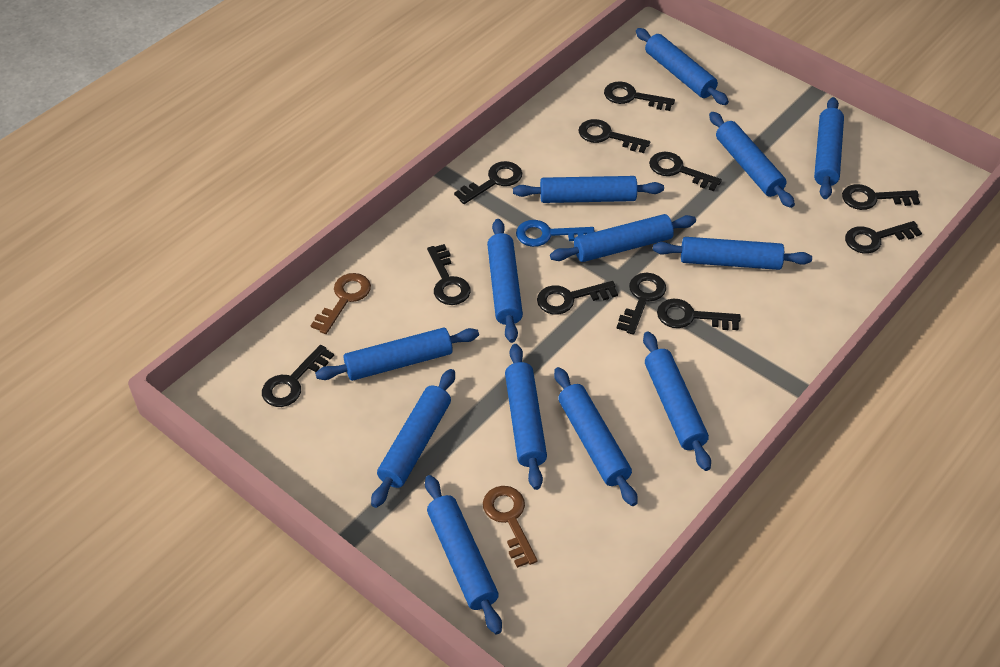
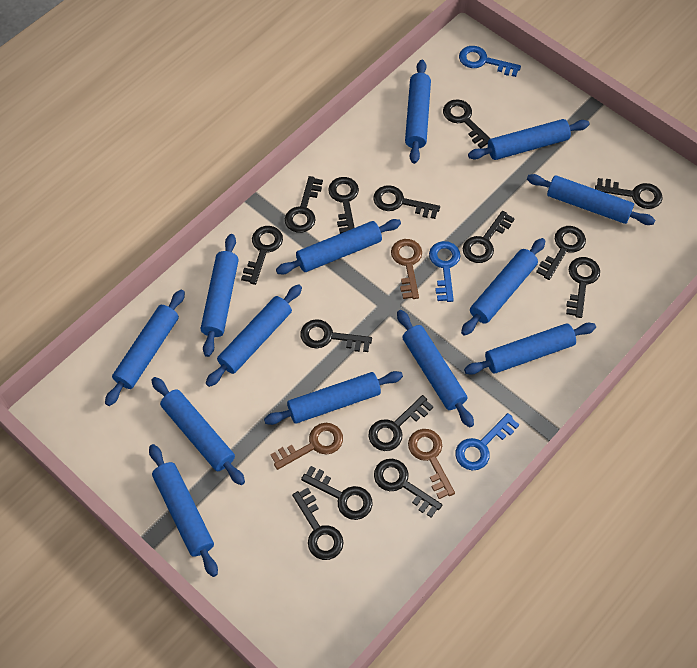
black key: 11 -> 14
blue key: 1 -> 3
brown key: 2 -> 3

